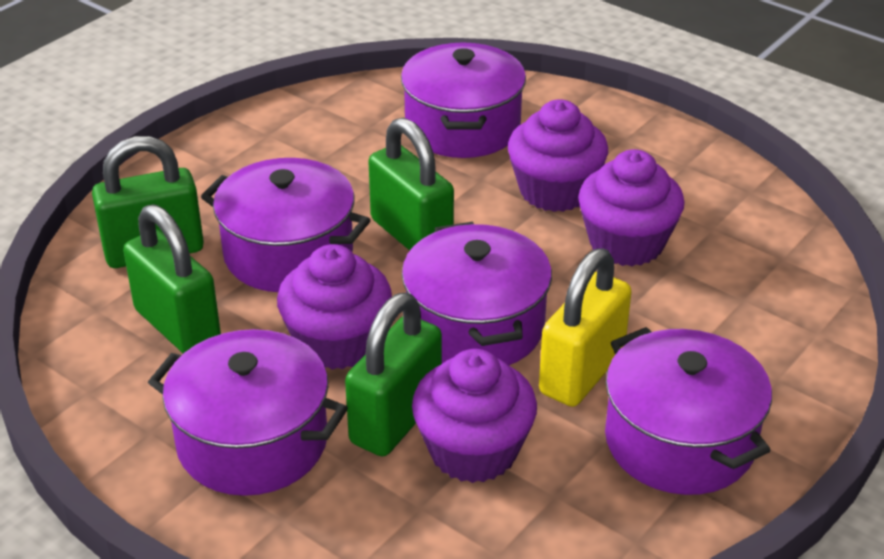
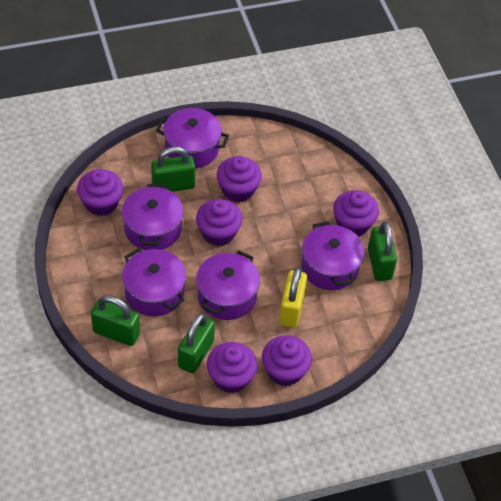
purple cupcake: 4 -> 6

